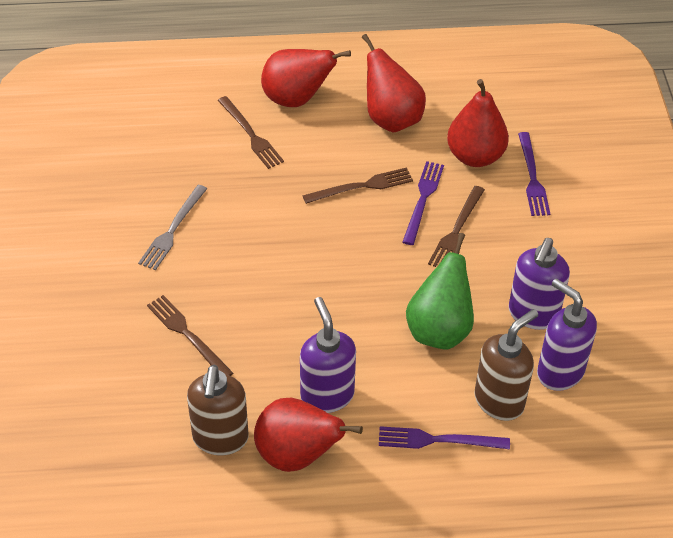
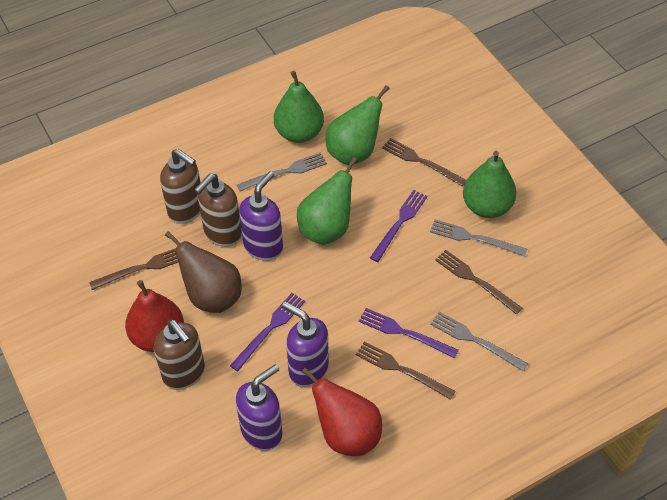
brown pear: 0 -> 1
brown soap dispenser: 2 -> 3
green pear: 1 -> 4
grey fork: 1 -> 3
red pear: 4 -> 2

